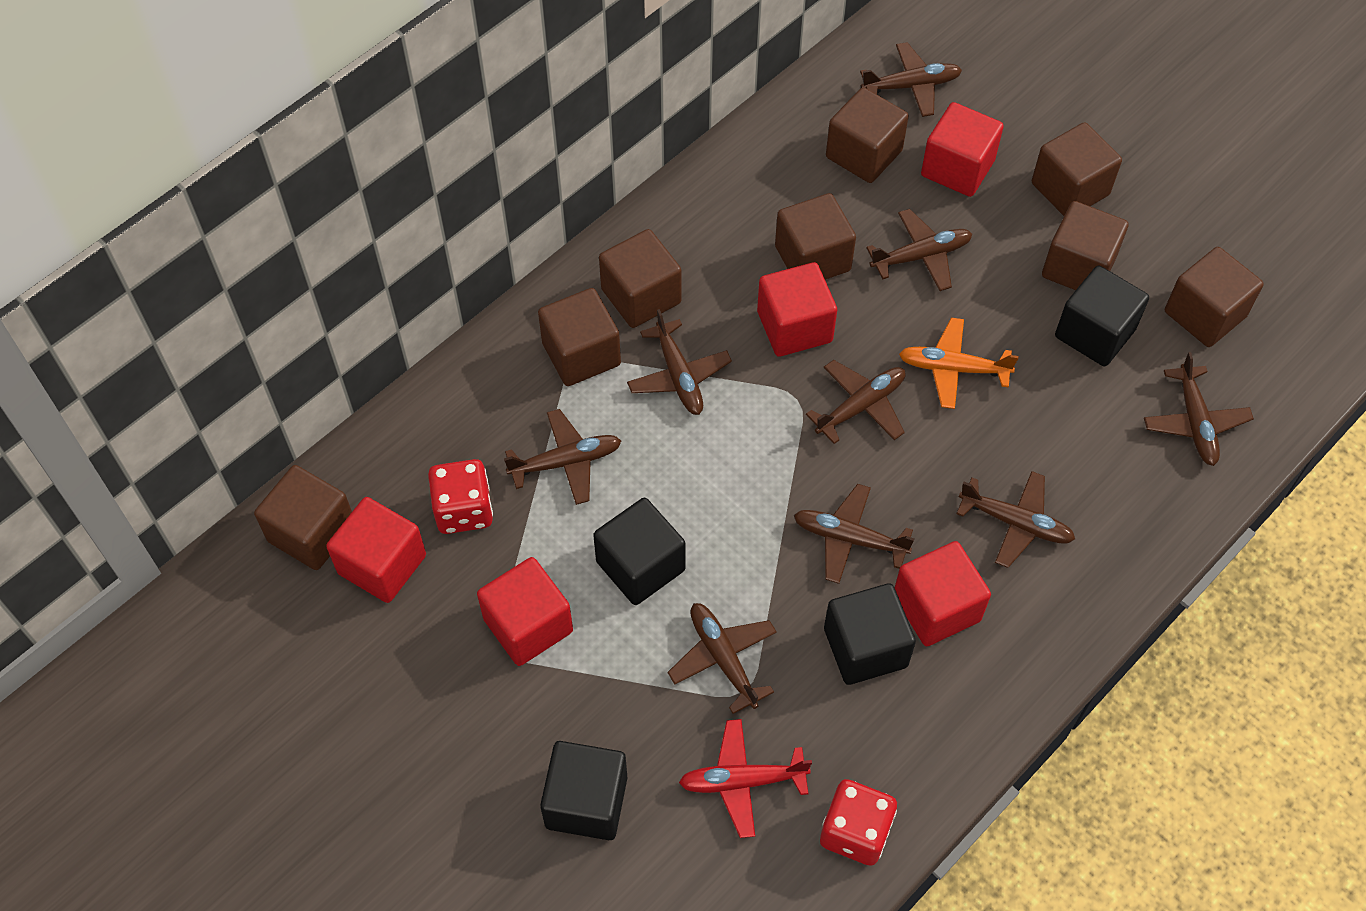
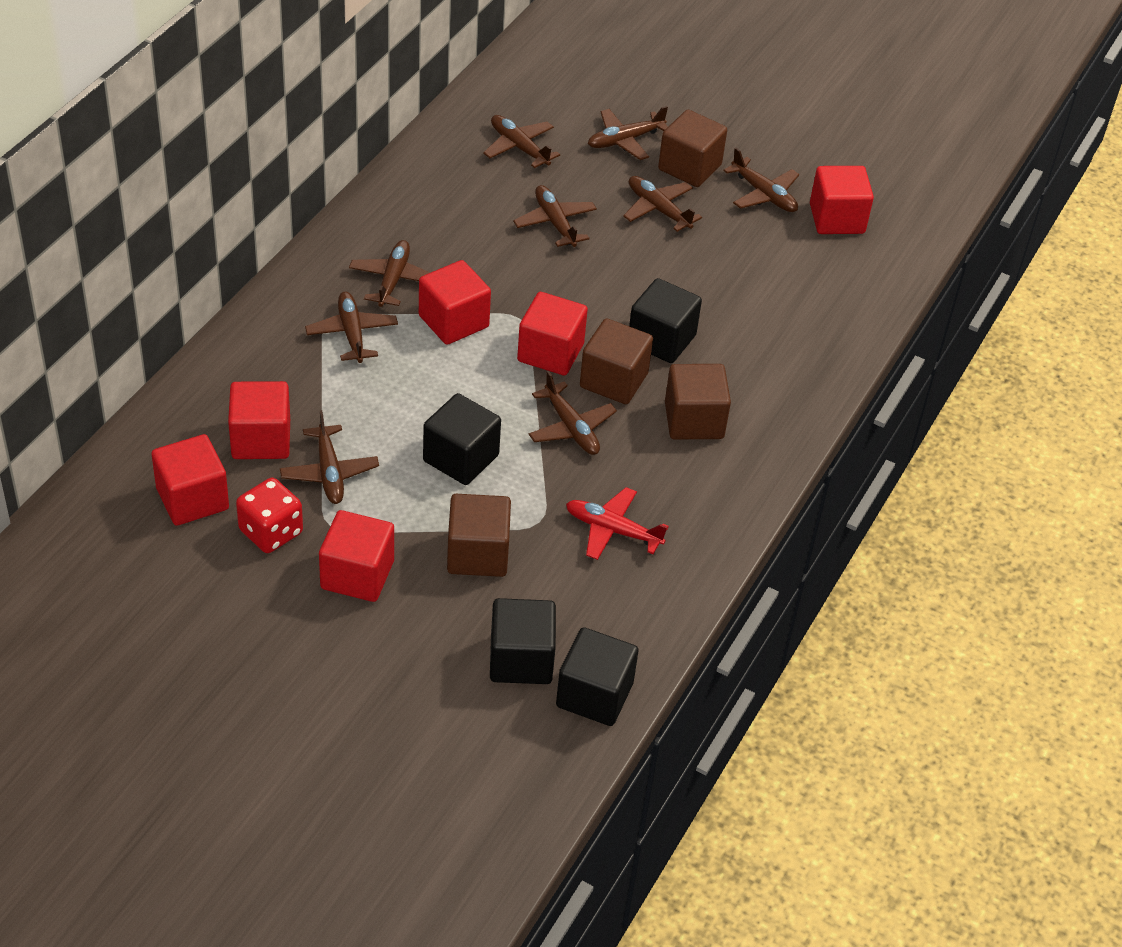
brown cube: 8 -> 4
orange plane: 1 -> 0
red cube: 5 -> 6
red dice: 2 -> 1

